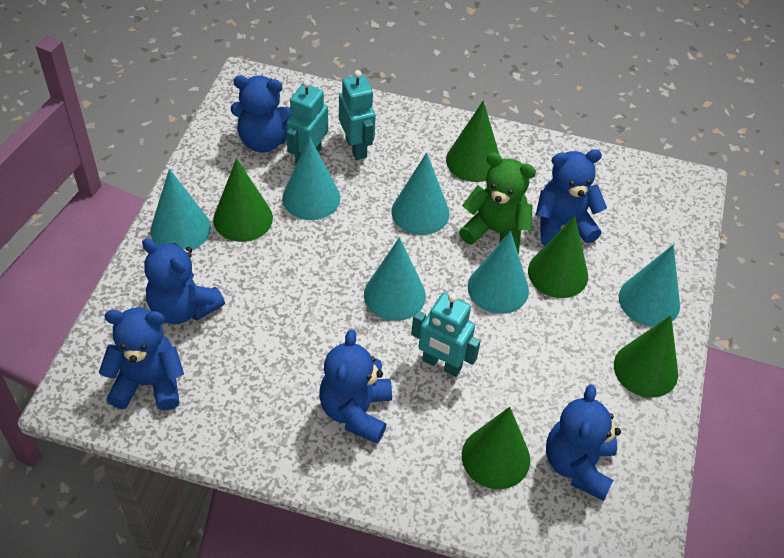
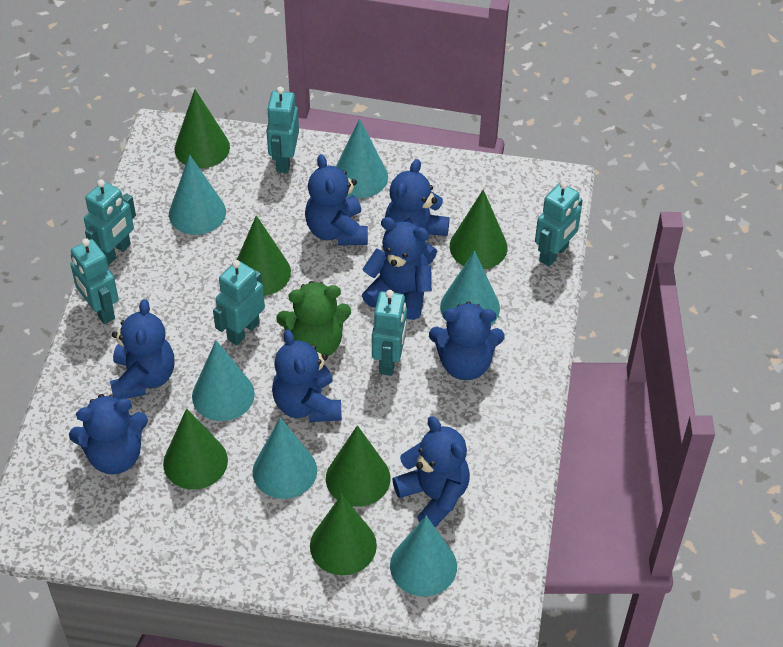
blue teddy bear: 6 -> 8
green cone: 5 -> 6
turquoise robot: 3 -> 6

